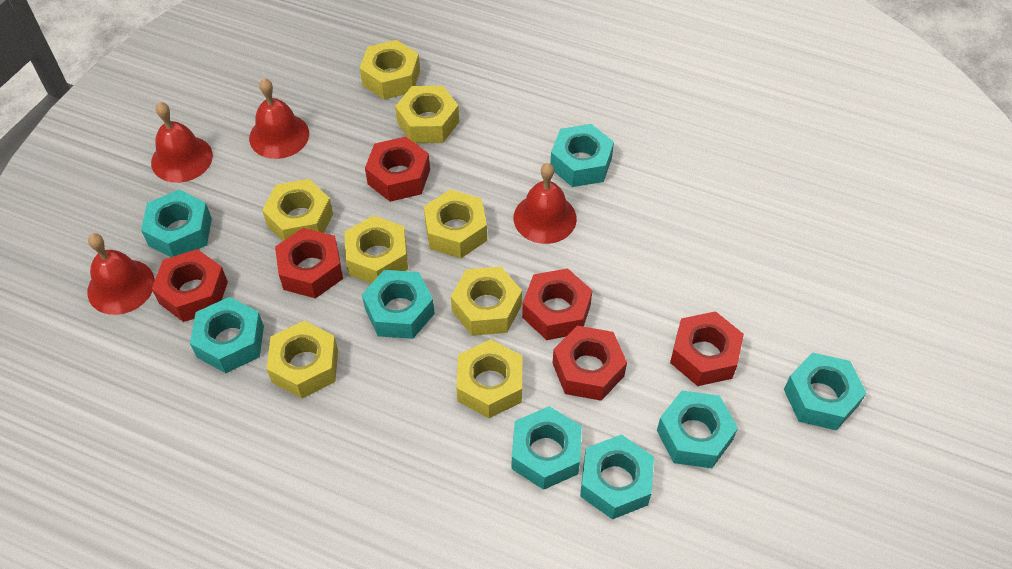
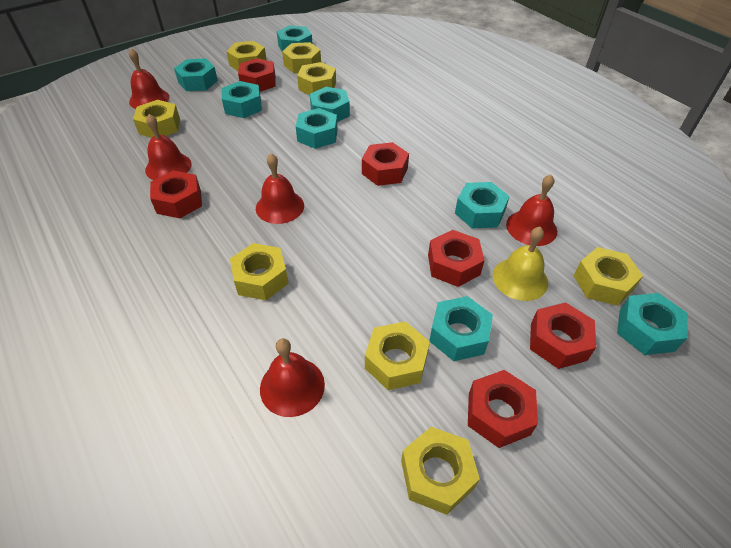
red bell: 4 -> 5
yellow bell: 0 -> 1

